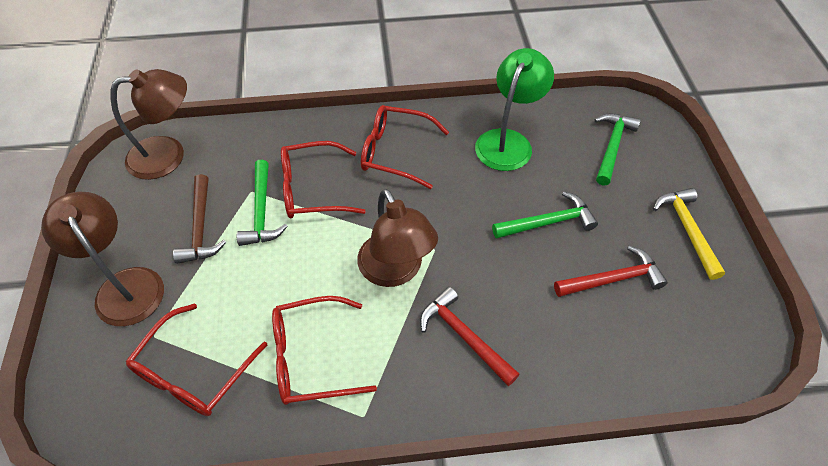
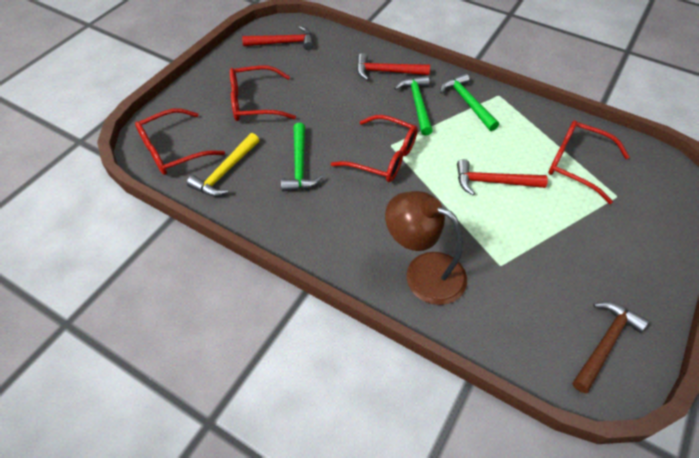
brown lamp: 3 -> 1
green lamp: 1 -> 0
red hammer: 2 -> 3

